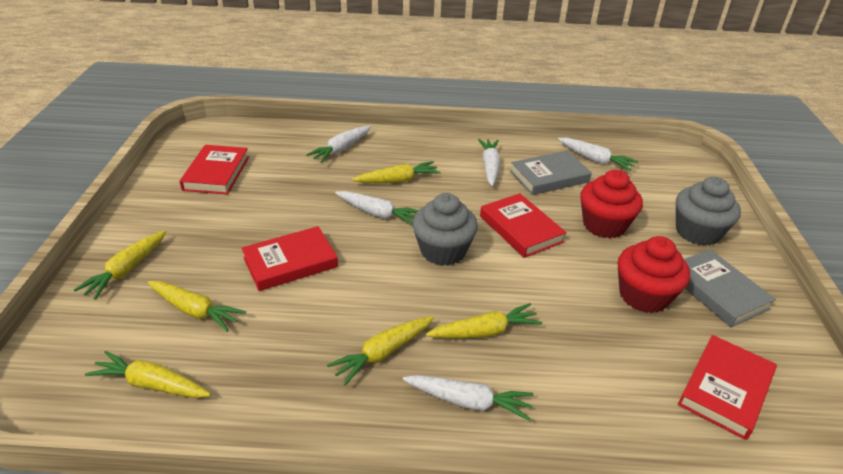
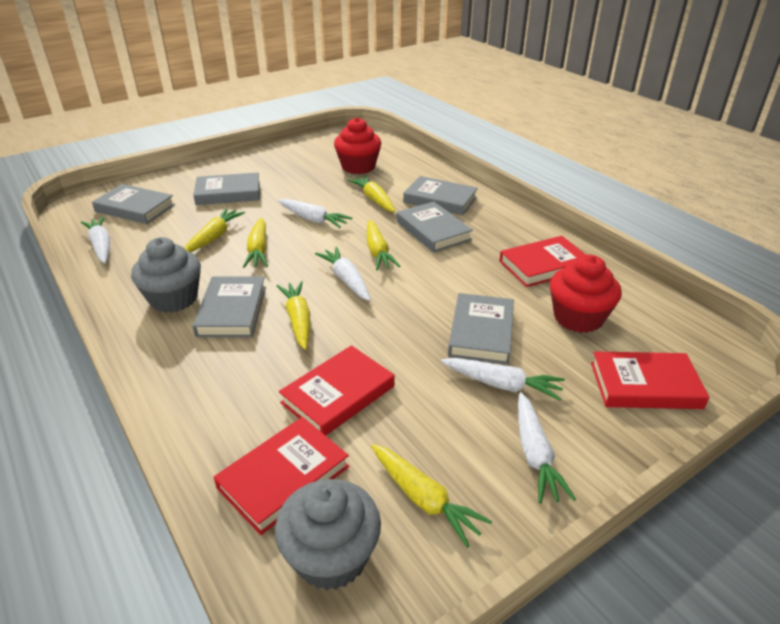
grey book: 2 -> 6

